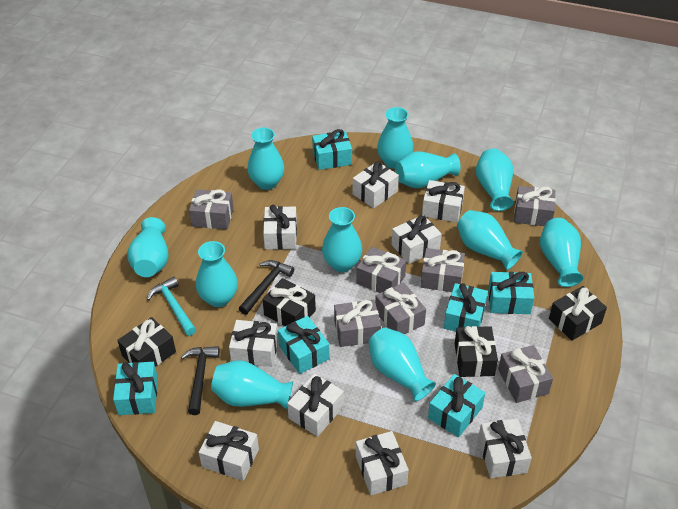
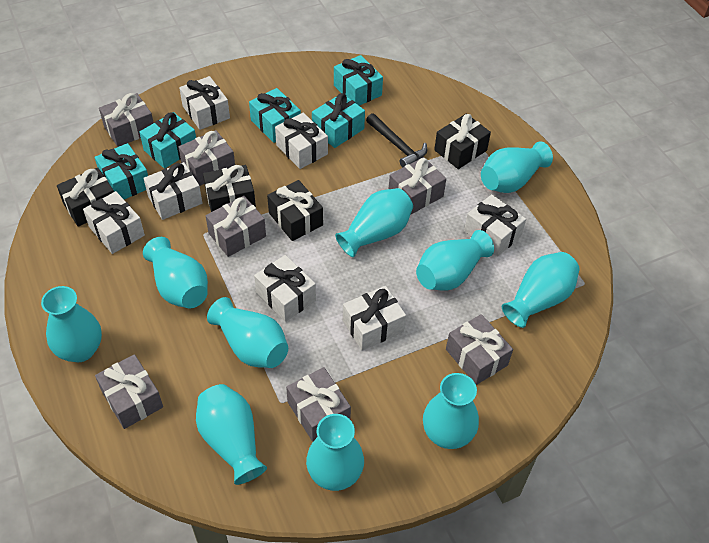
black hammer: 2 -> 1
turquoise gift: 6 -> 5
turquoise hammer: 1 -> 0
turquoise vase: 11 -> 10
white gift: 9 -> 7

